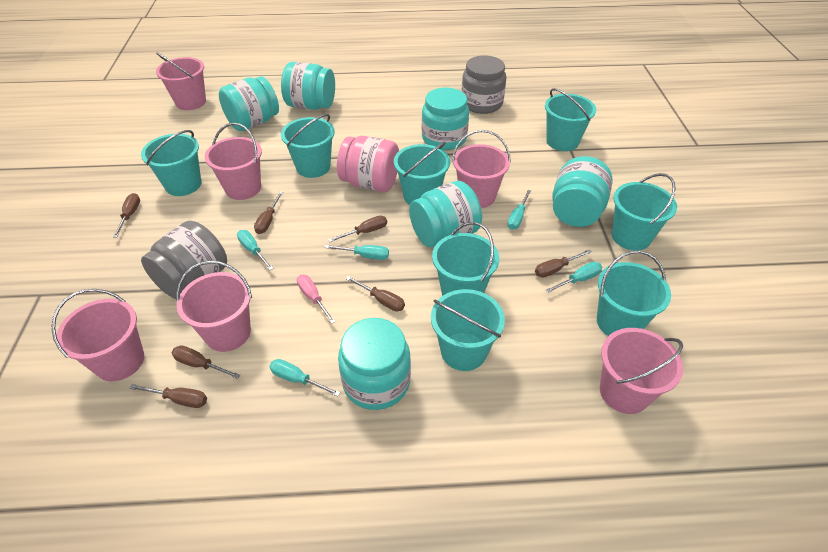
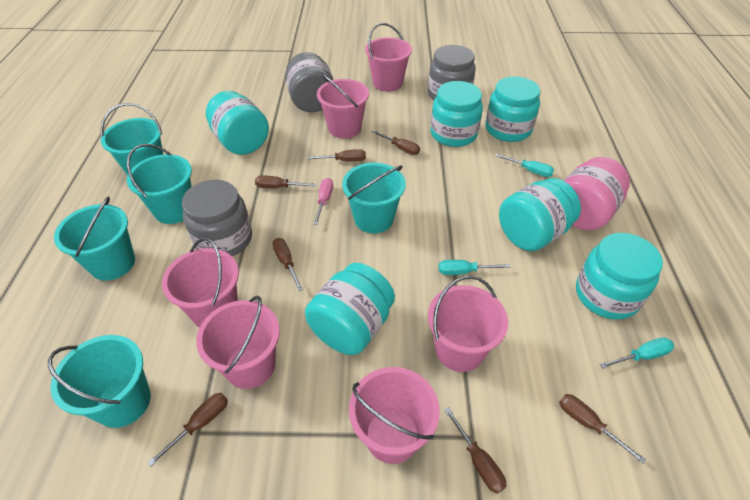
grey jar: 2 -> 3
turquoise bucket: 8 -> 5
turquoise screwdriver: 5 -> 3

